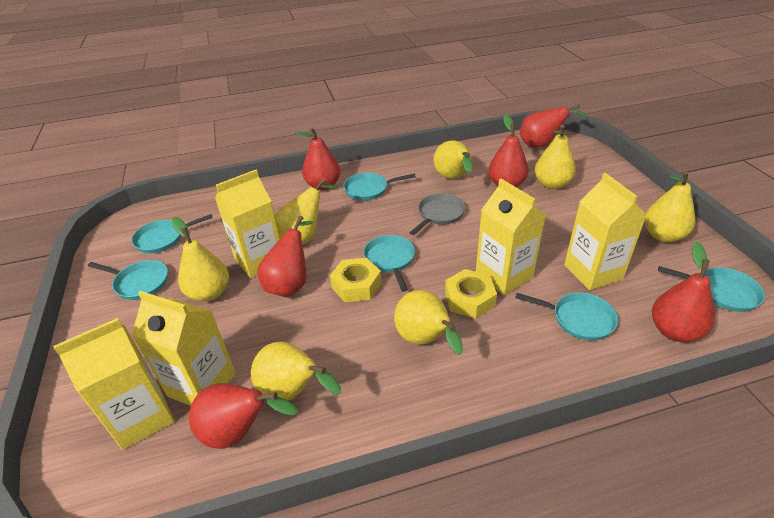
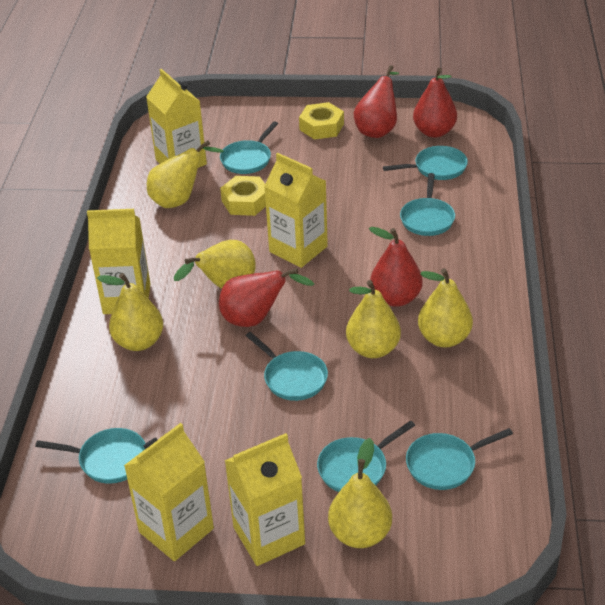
grey pan: 1 -> 0
red pear: 6 -> 4
turquoise pan: 6 -> 7
yellow pear: 7 -> 6

